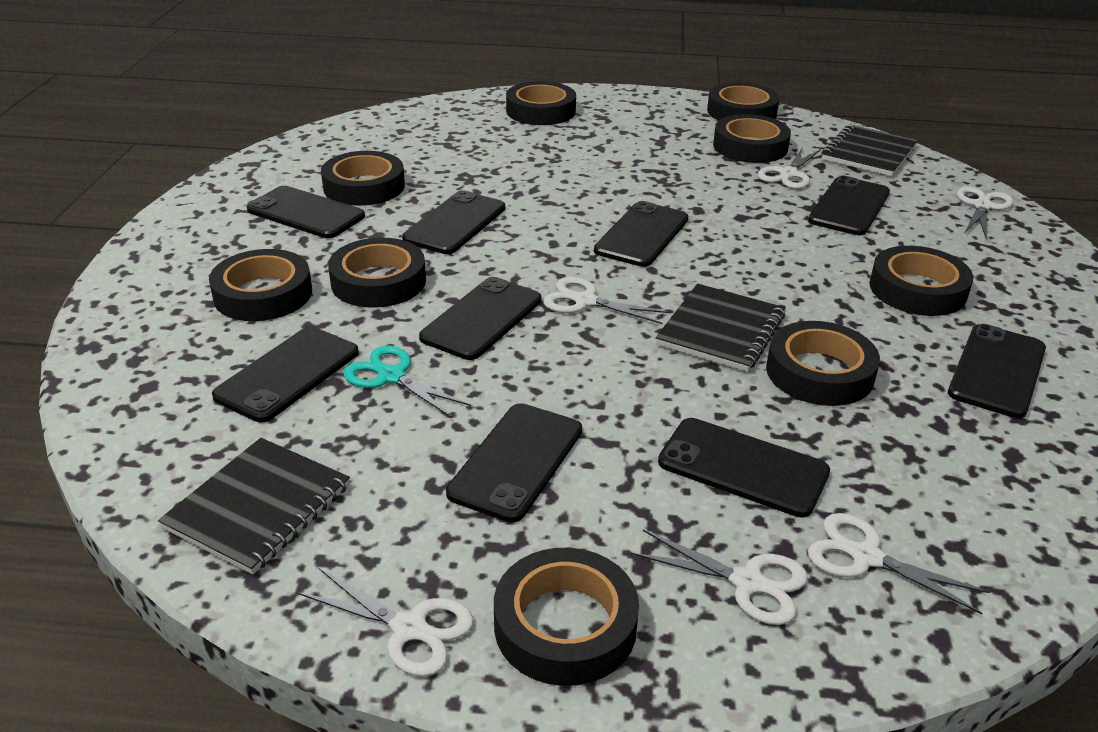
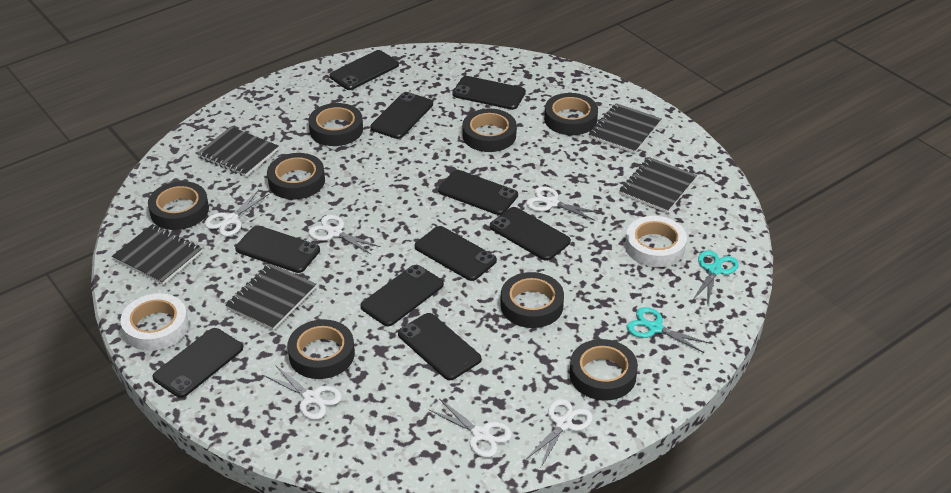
black notebook: 3 -> 5
black phone: 9 -> 10
black tape: 9 -> 8
turquoise scissors: 1 -> 2
white tape: 0 -> 2

